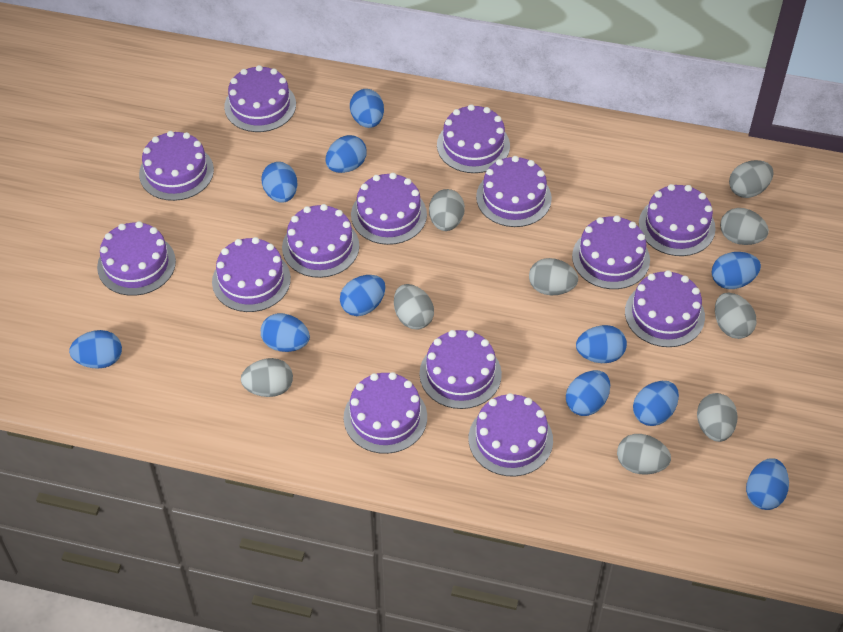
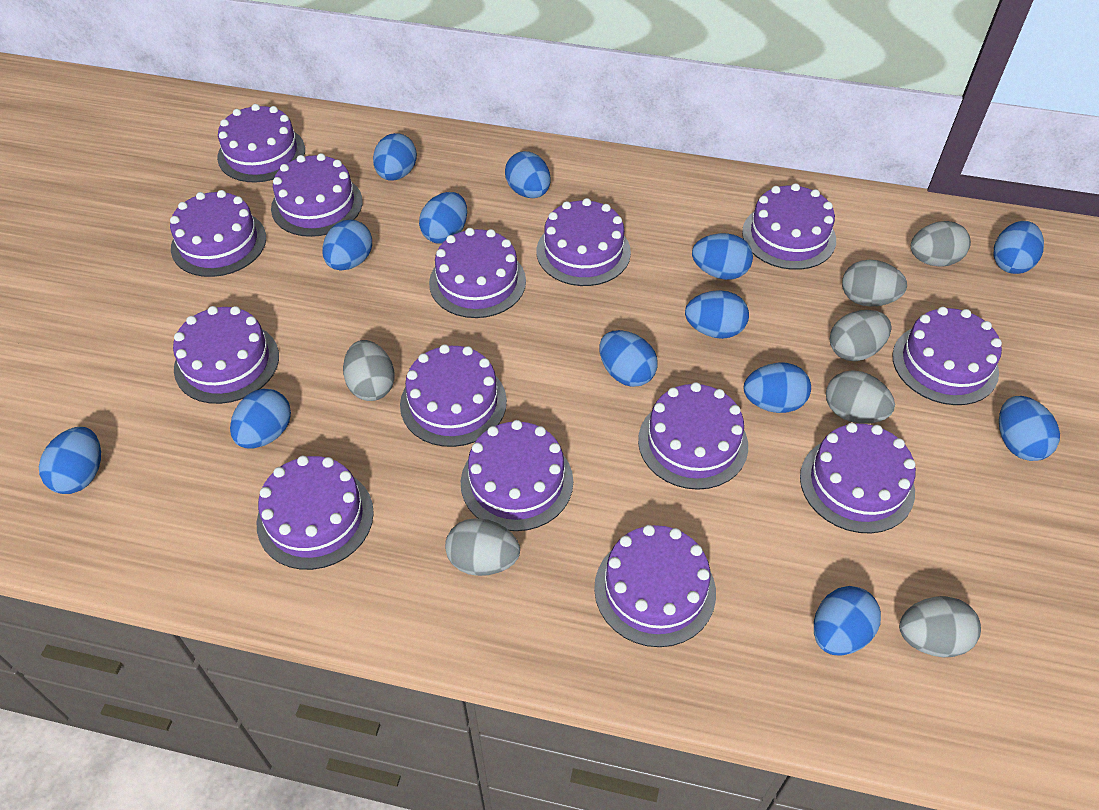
blue egg: 11 -> 13
grey egg: 9 -> 7

